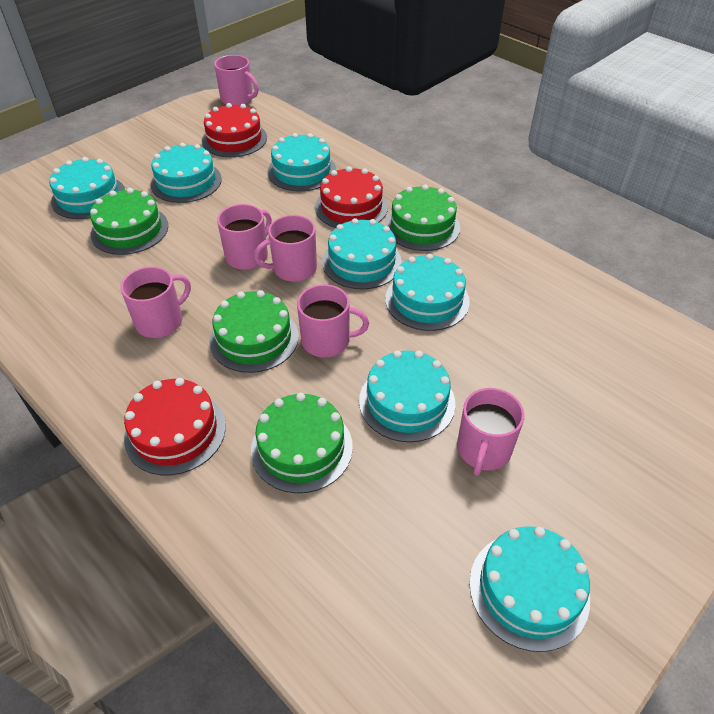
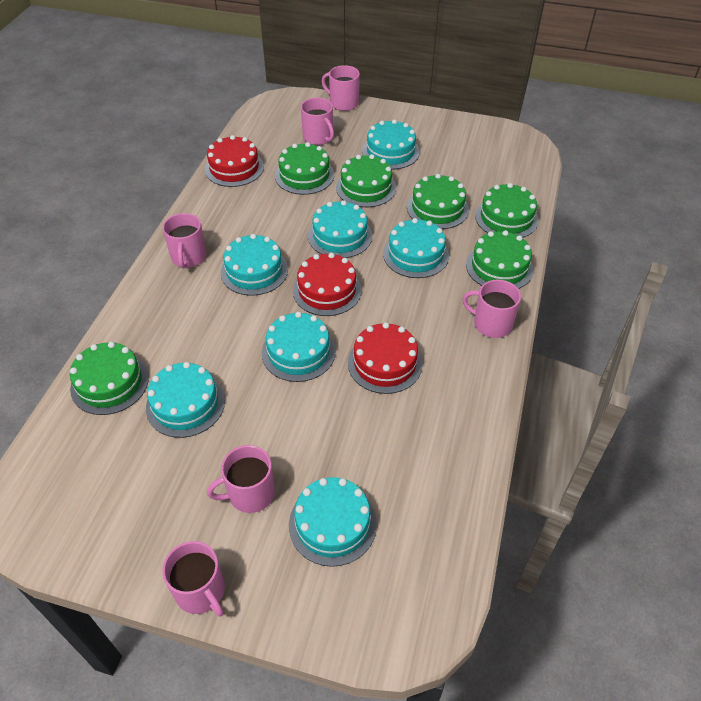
green cake: 4 -> 6

